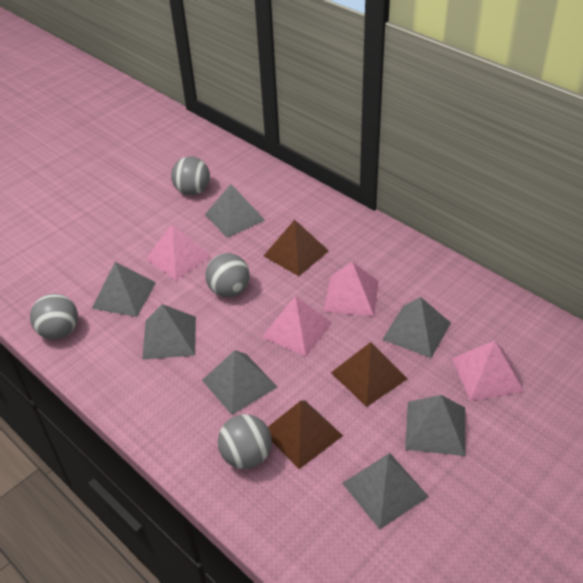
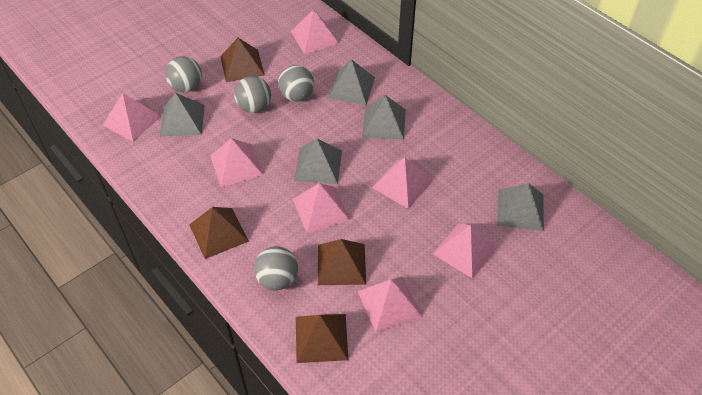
brown pyramid: 3 -> 4
grey pyramid: 7 -> 5
pink pyramid: 4 -> 7

